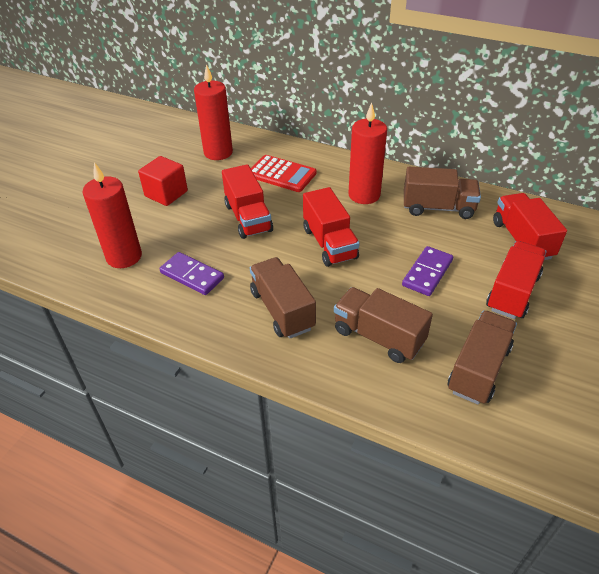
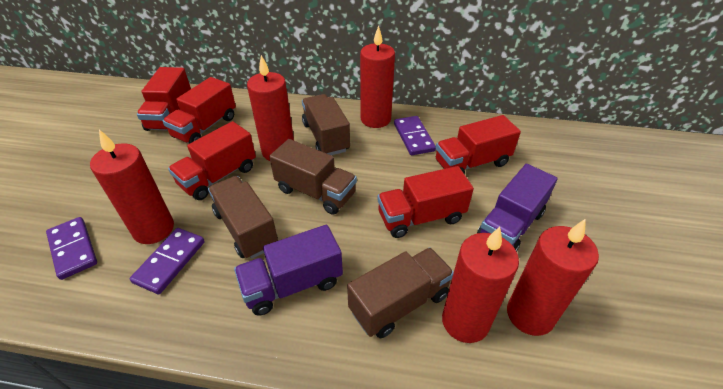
purple domino: 2 -> 3
purple truck: 0 -> 2
red calculator: 1 -> 0
red candle: 3 -> 5
red cube: 1 -> 0
red truck: 4 -> 5

